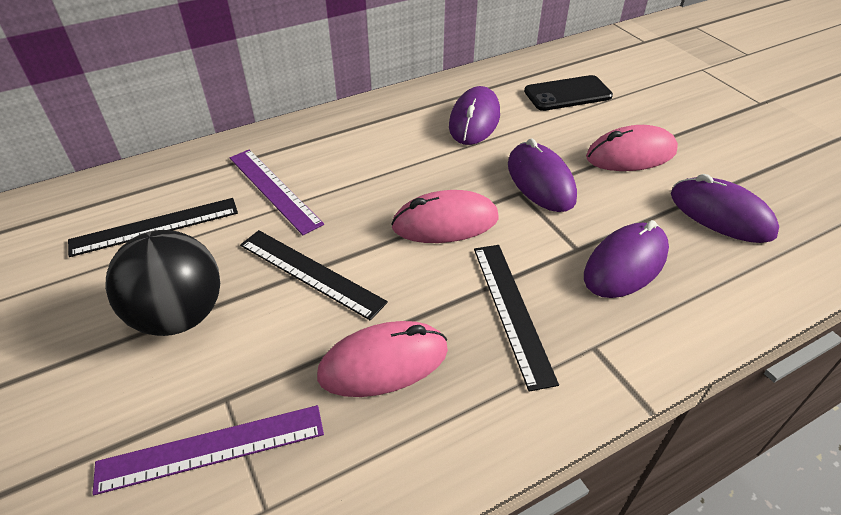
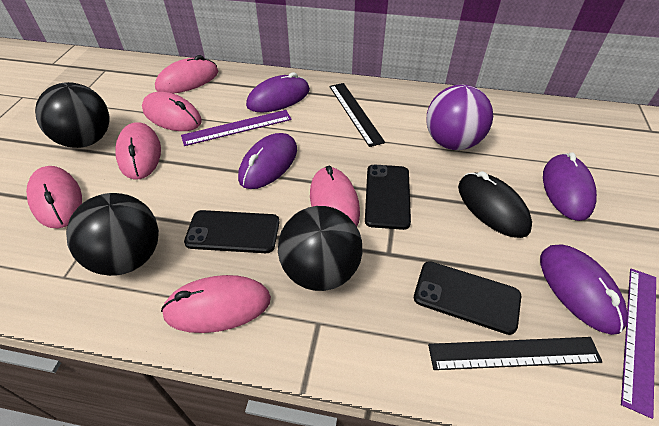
black ball: 1 -> 3
black mouse: 0 -> 1
black phone: 1 -> 3
black ruler: 3 -> 2
pink mouse: 3 -> 6
purple ball: 0 -> 1

